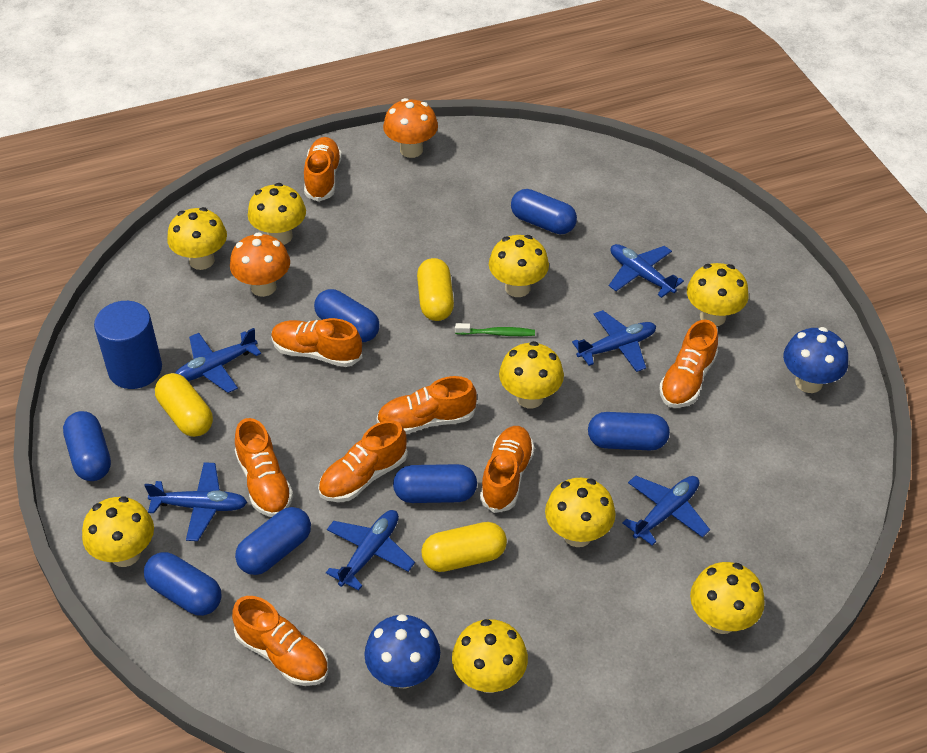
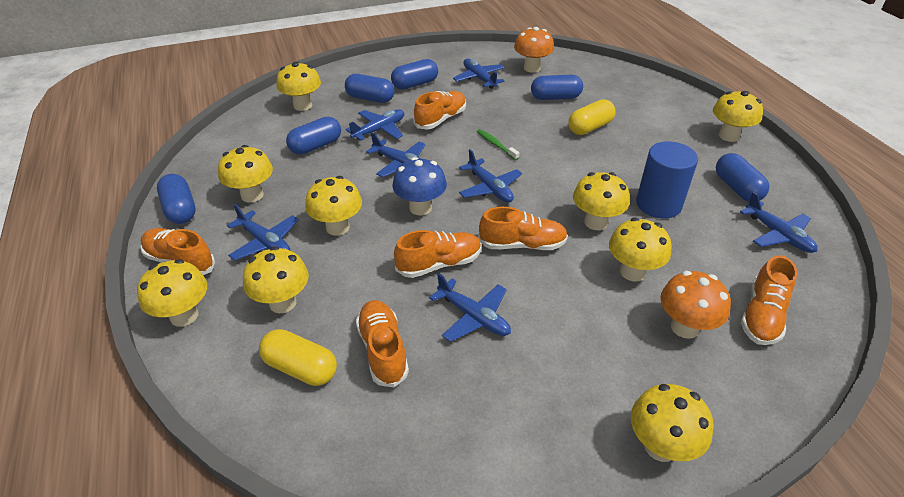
blue capsule: 7 -> 6
blue mushroom: 2 -> 1
blue plane: 6 -> 7
orange shoe: 8 -> 6
yellow capsule: 3 -> 2

